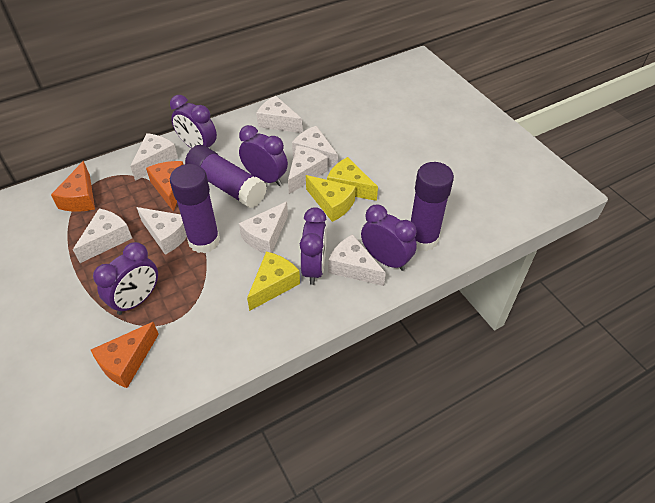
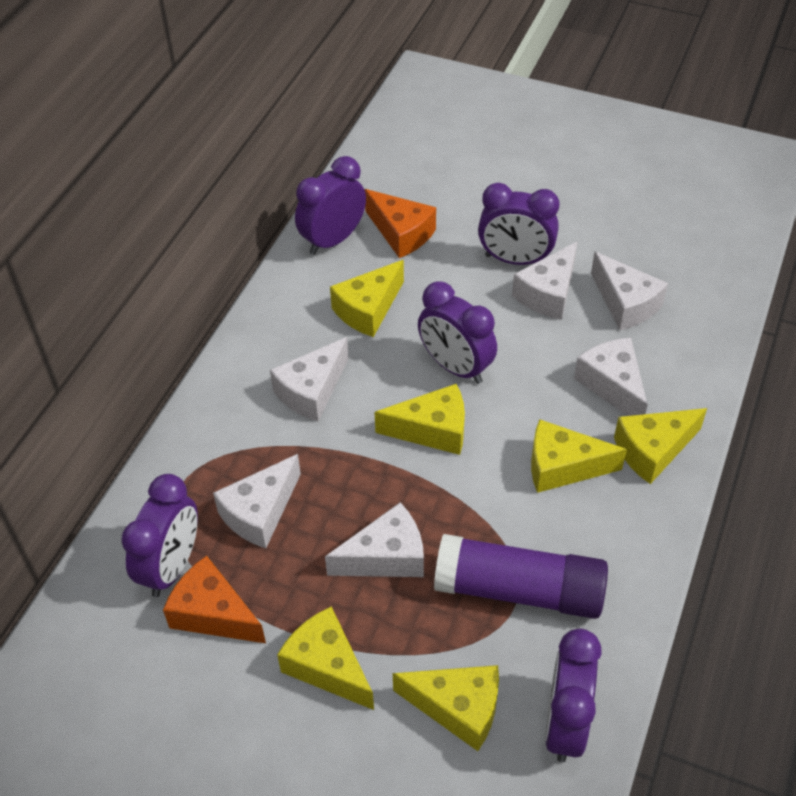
orange cheese: 3 -> 2
purple glue stick: 3 -> 1
white cheese: 8 -> 6
yellow cheese: 3 -> 6

